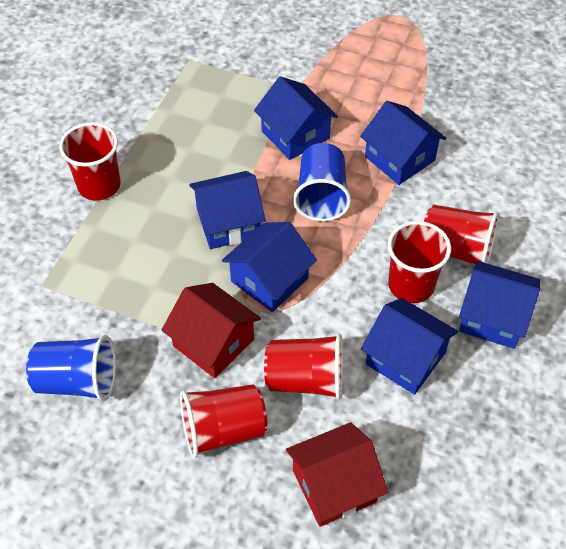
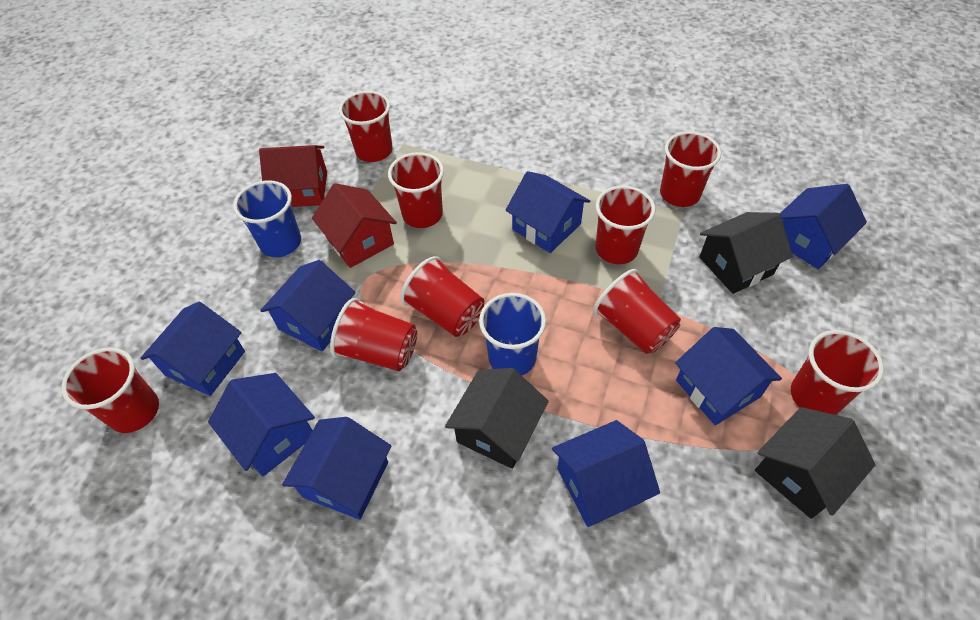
black house: 0 -> 3
blue house: 6 -> 8
red cup: 5 -> 9

